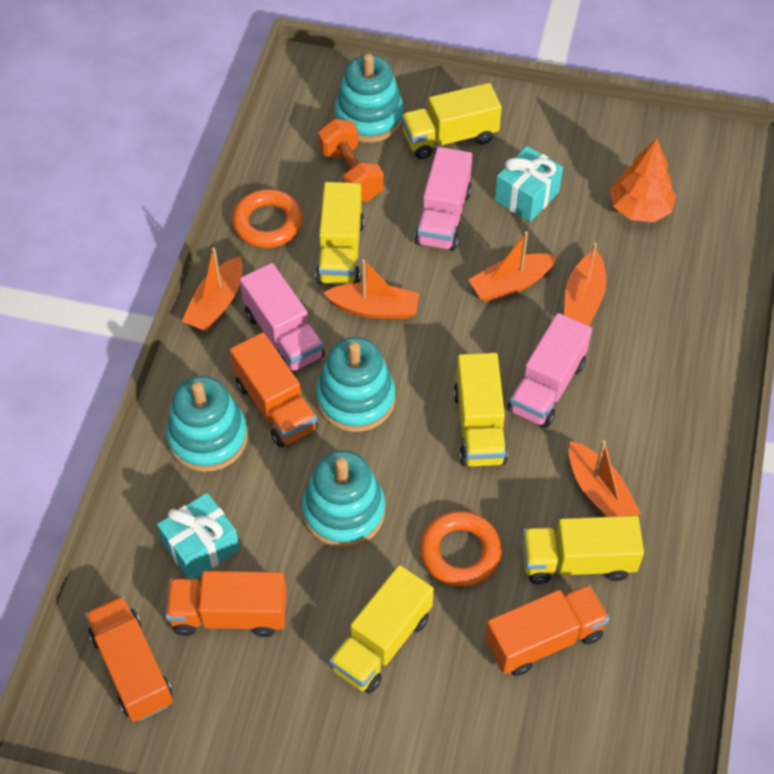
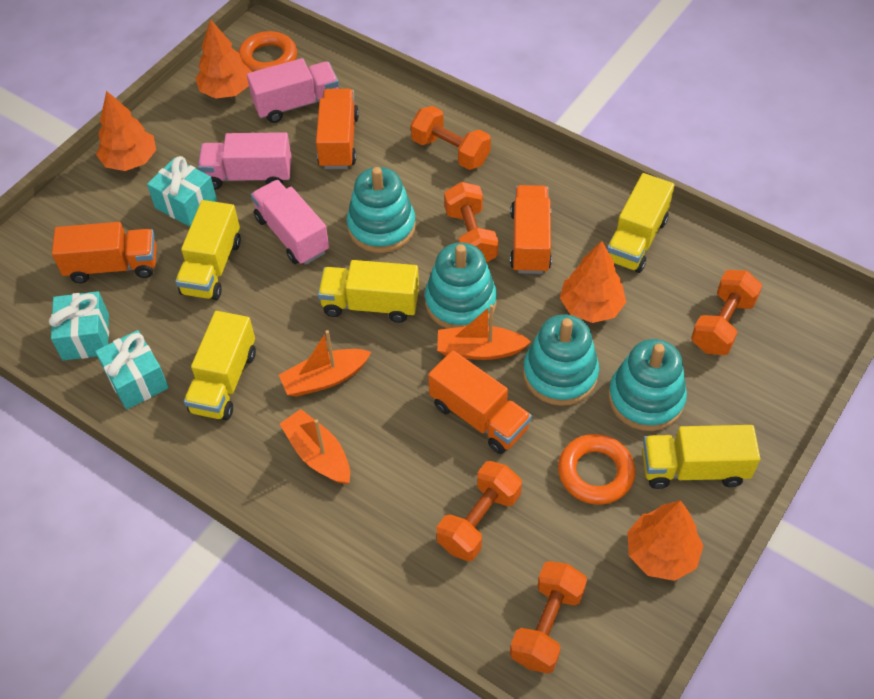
orange boat: 5 -> 3
orange dumbbell: 1 -> 5
orange tree: 1 -> 4
turquoise gift: 2 -> 3

